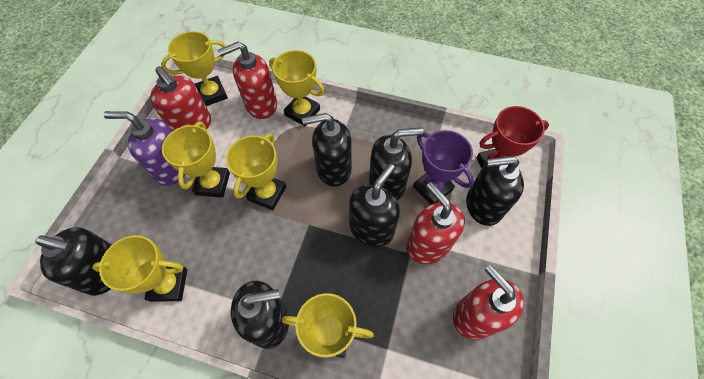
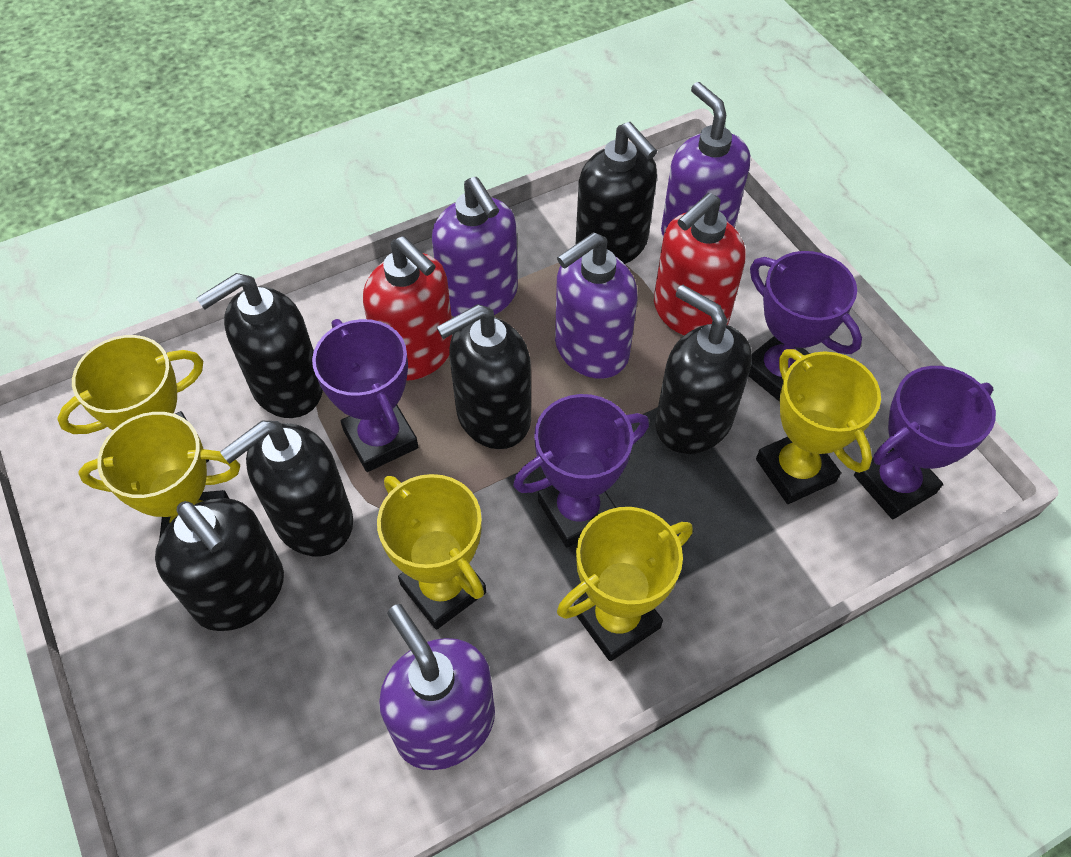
purple soap dispenser: 1 -> 4
purple trophy: 1 -> 4
red soap dispenser: 4 -> 2
red trophy: 1 -> 0
yellow trophy: 6 -> 5

